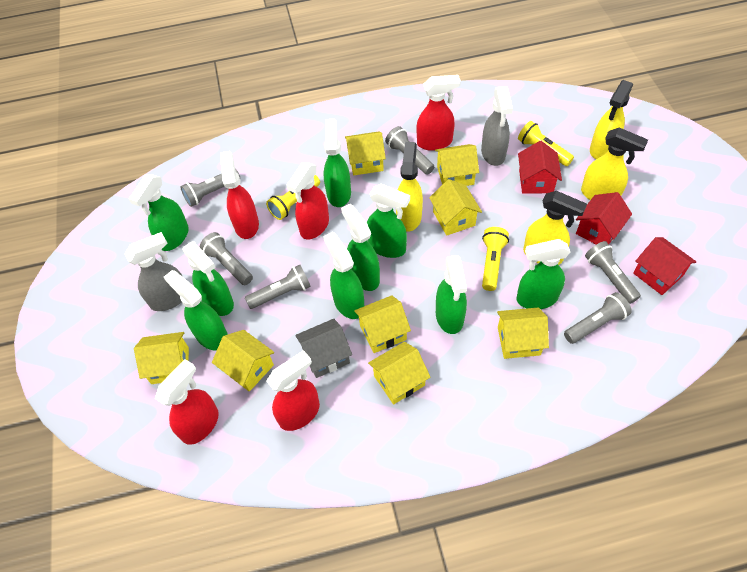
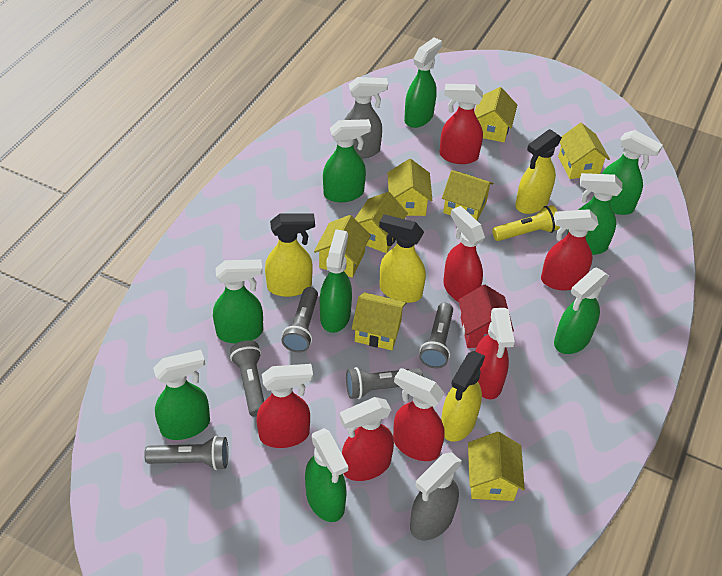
grey flashlight: 6 -> 5
grey house: 1 -> 0
red house: 3 -> 1
red spray bottle: 5 -> 7
yellow flashlight: 3 -> 1

